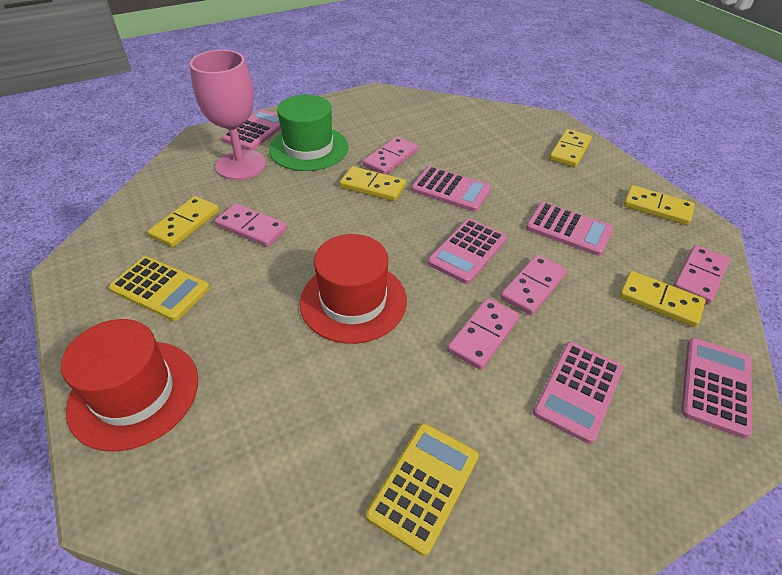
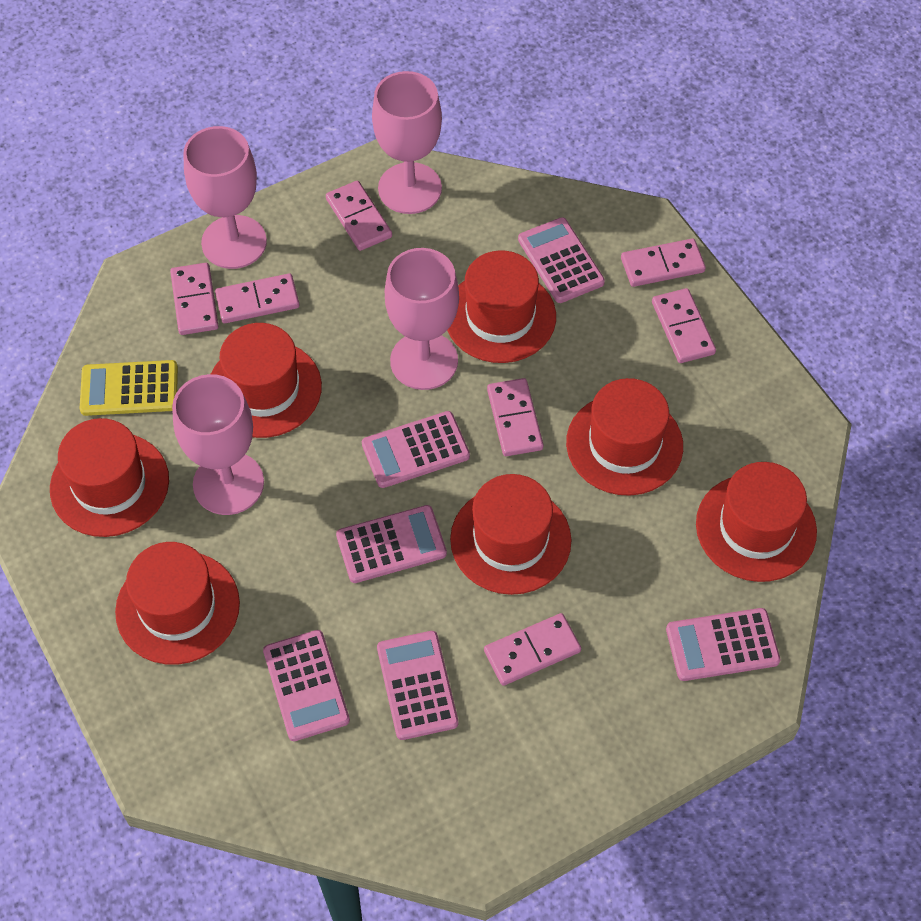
green hat: 1 -> 0
pink domino: 5 -> 7
pink goblet: 1 -> 4
red hat: 2 -> 7
yellow calculator: 2 -> 1
yellow domino: 5 -> 0

